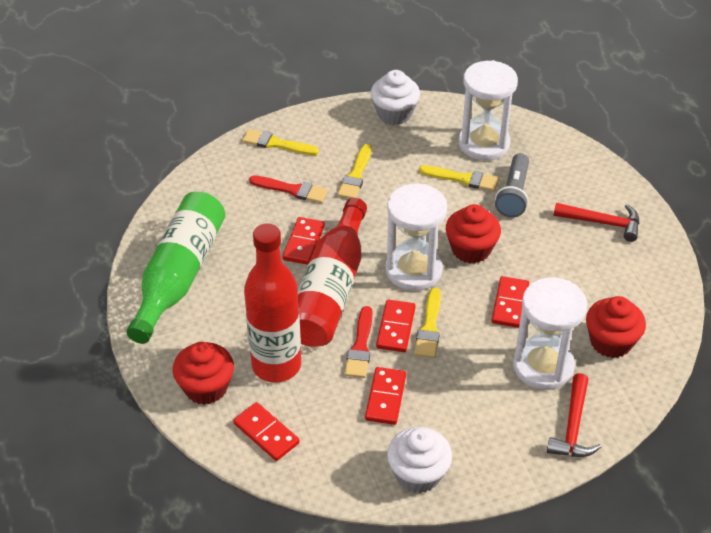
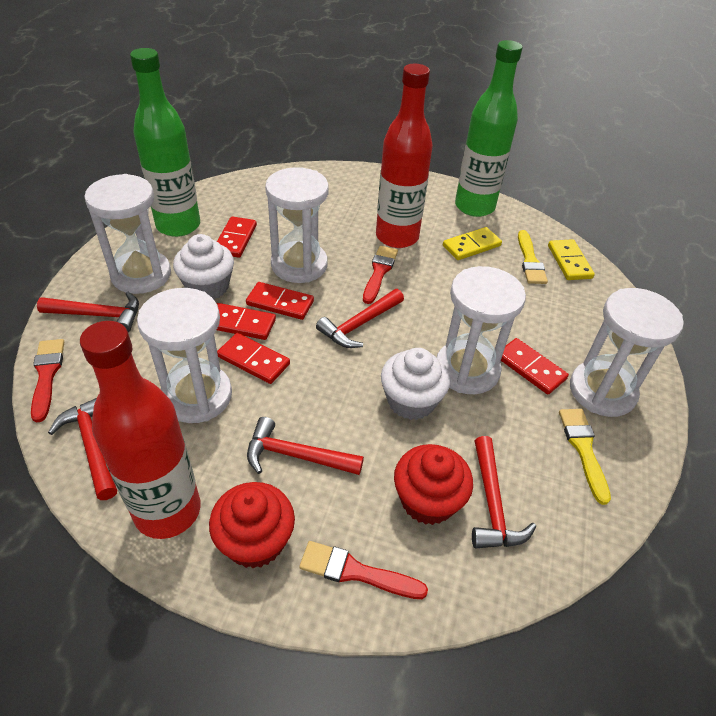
green bottle: 1 -> 2
grey flashlight: 1 -> 0
red brush: 2 -> 3
red cupcake: 3 -> 2
red hammer: 2 -> 5
white hourglass: 3 -> 5
yellow brush: 4 -> 2
yellow domino: 0 -> 2

